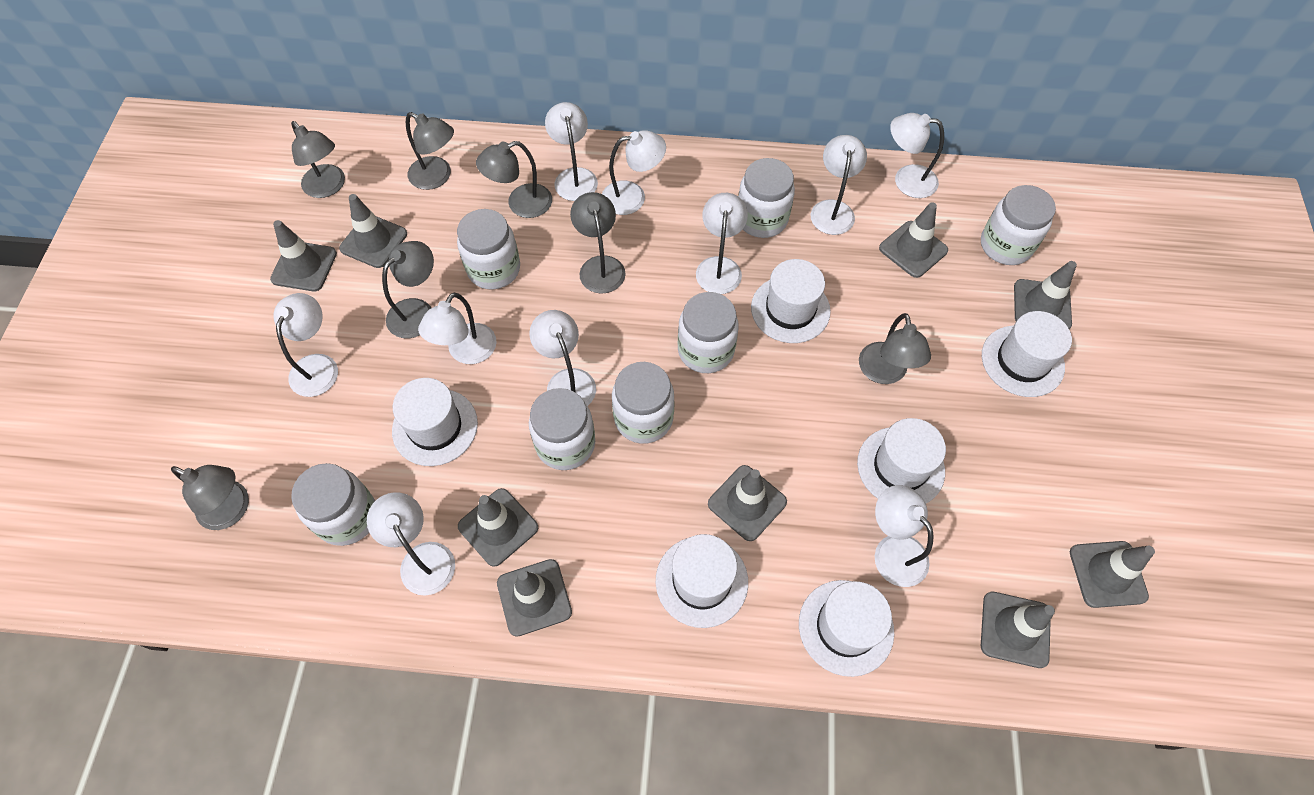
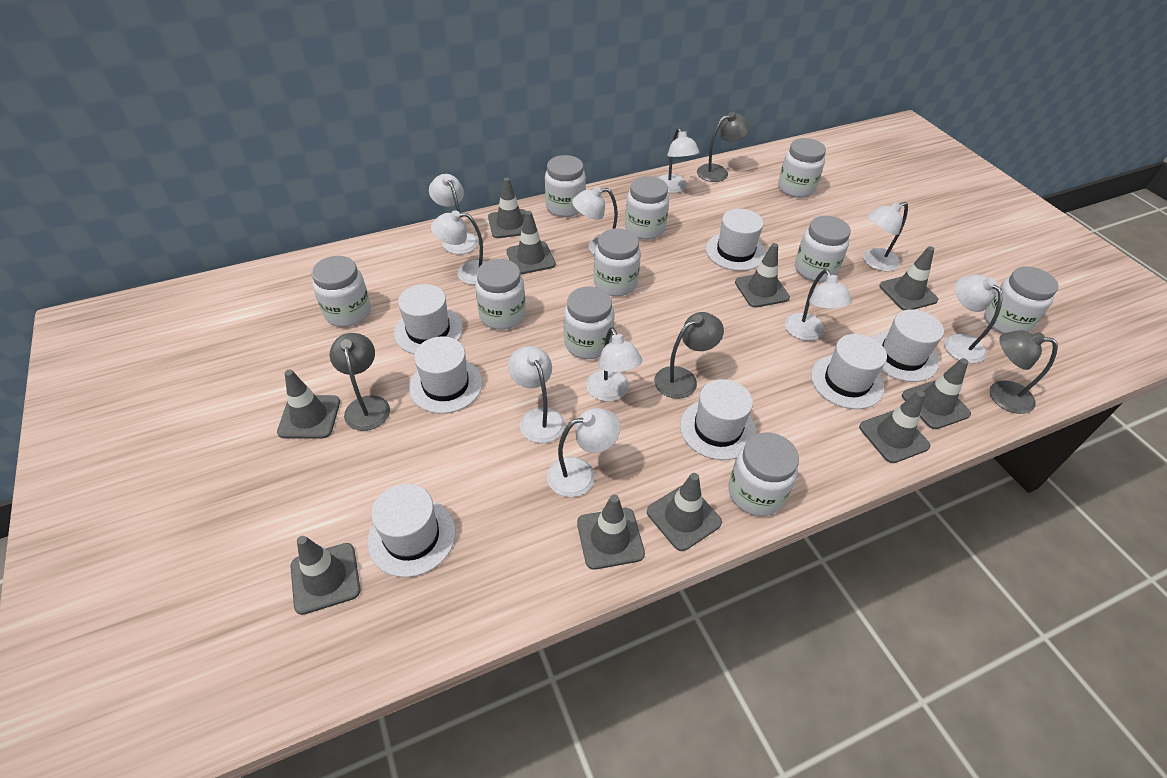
grey lamp: 7 -> 4
grey traffic cone: 9 -> 10
white hat: 6 -> 7
white jar: 7 -> 10

